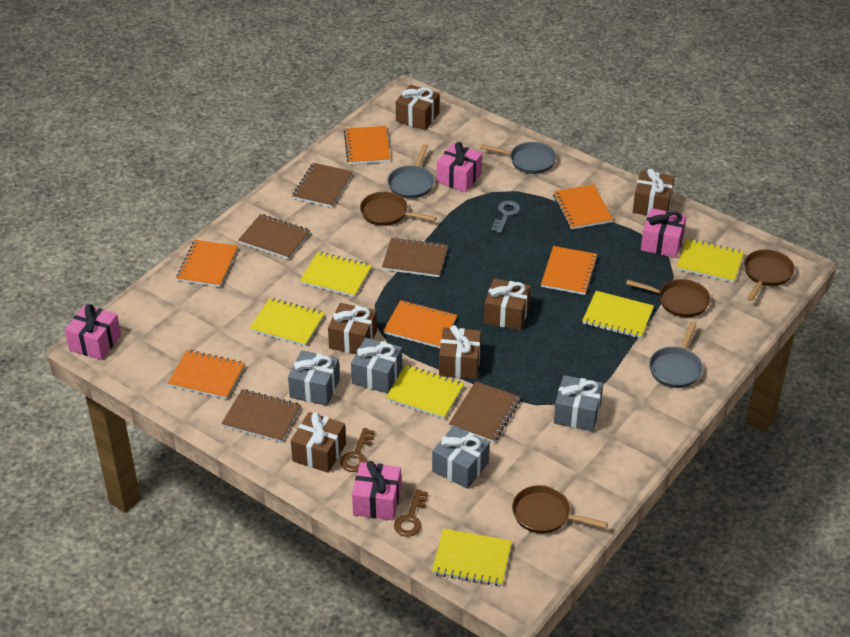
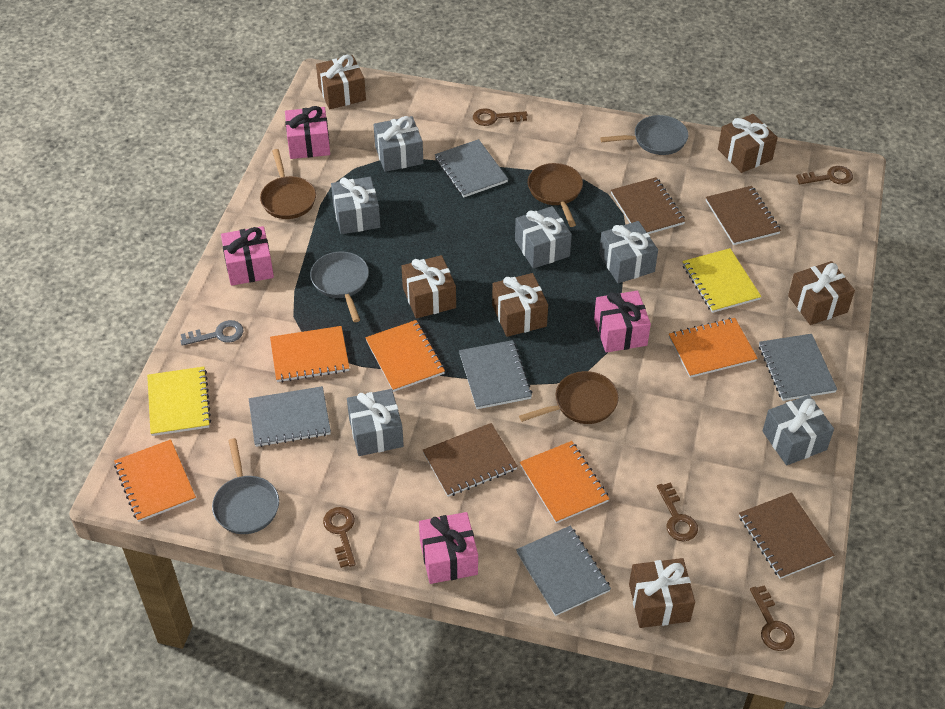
brown key: 2 -> 5
brown notebook: 5 -> 4
brown pan: 4 -> 3
grey gift: 4 -> 6
grey notebook: 0 -> 5
orange notebook: 6 -> 5
yellow notebook: 6 -> 2

